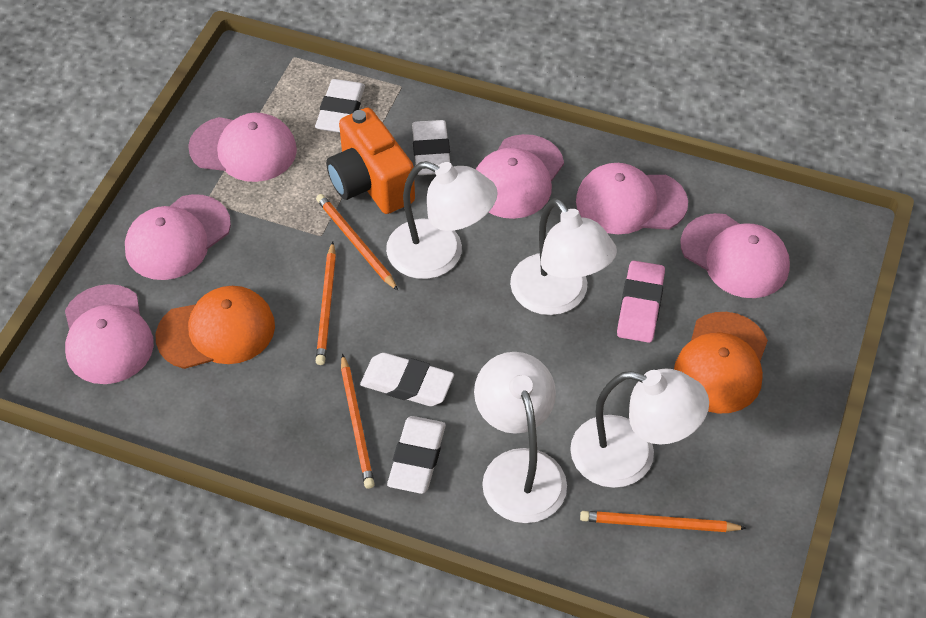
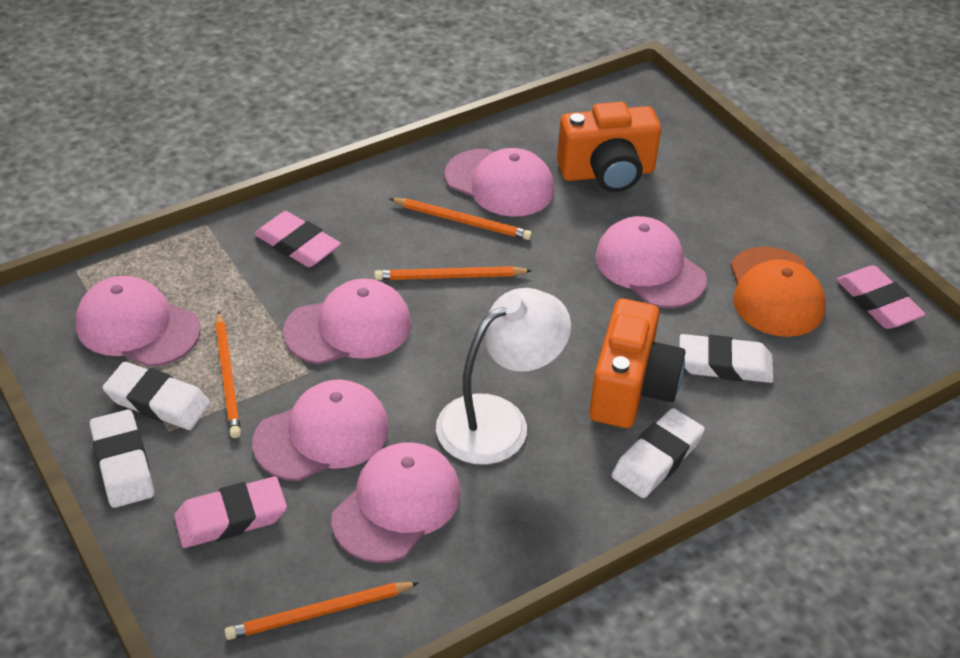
orange camera: 1 -> 2
orange cap: 2 -> 1
pink eraser: 1 -> 3
white lamp: 4 -> 1

